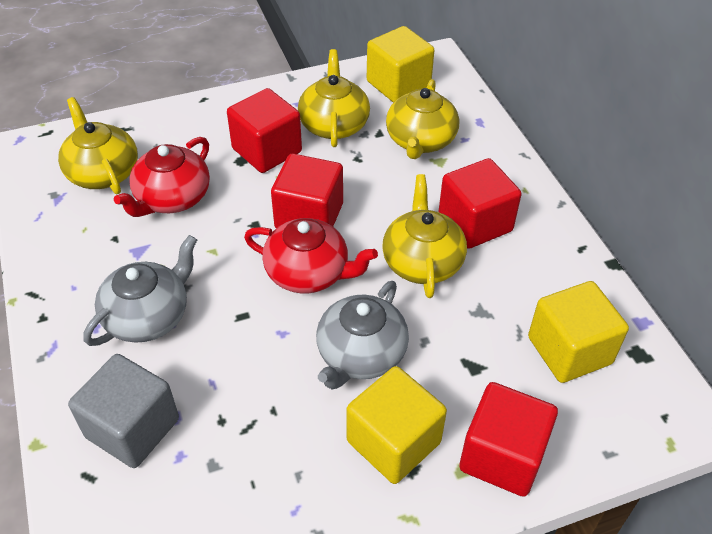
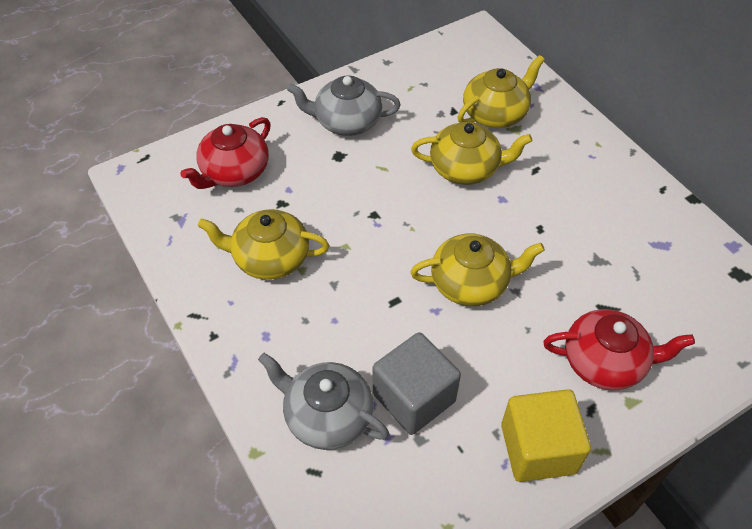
red cube: 4 -> 0
yellow cube: 3 -> 1

